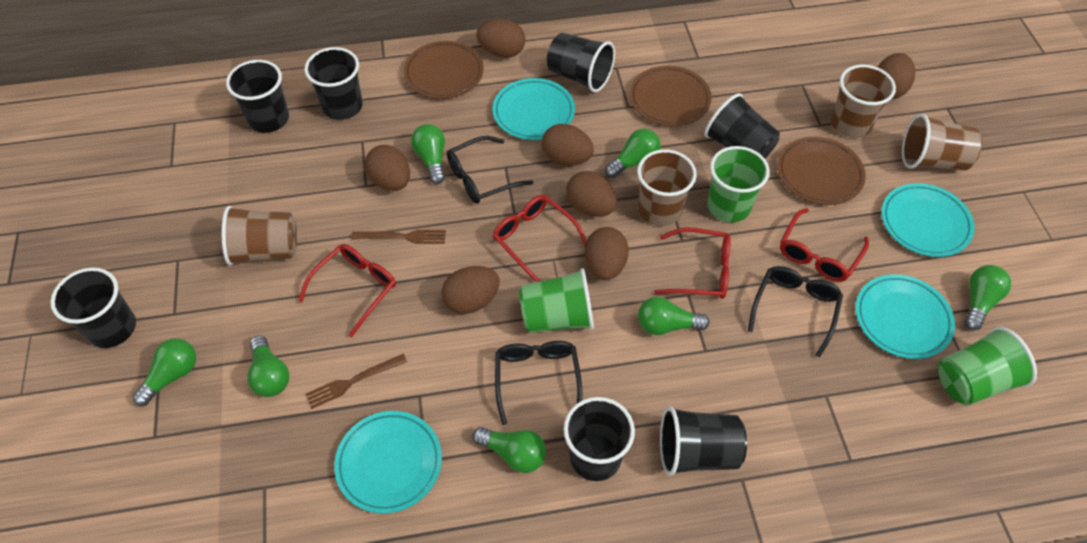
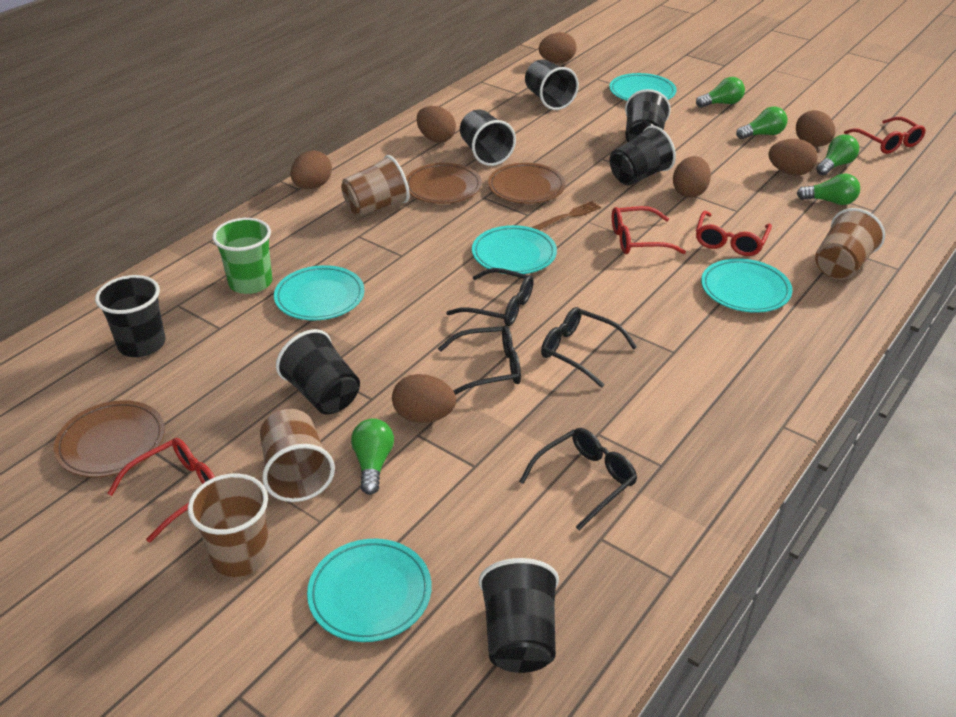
black glasses: 3 -> 4
brown fork: 2 -> 1
green cup: 3 -> 1
green light bulb: 7 -> 5
turquoise plate: 4 -> 5

